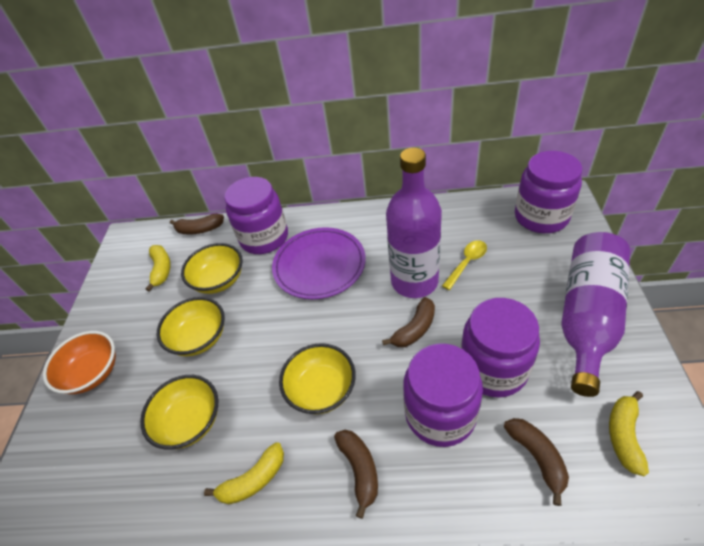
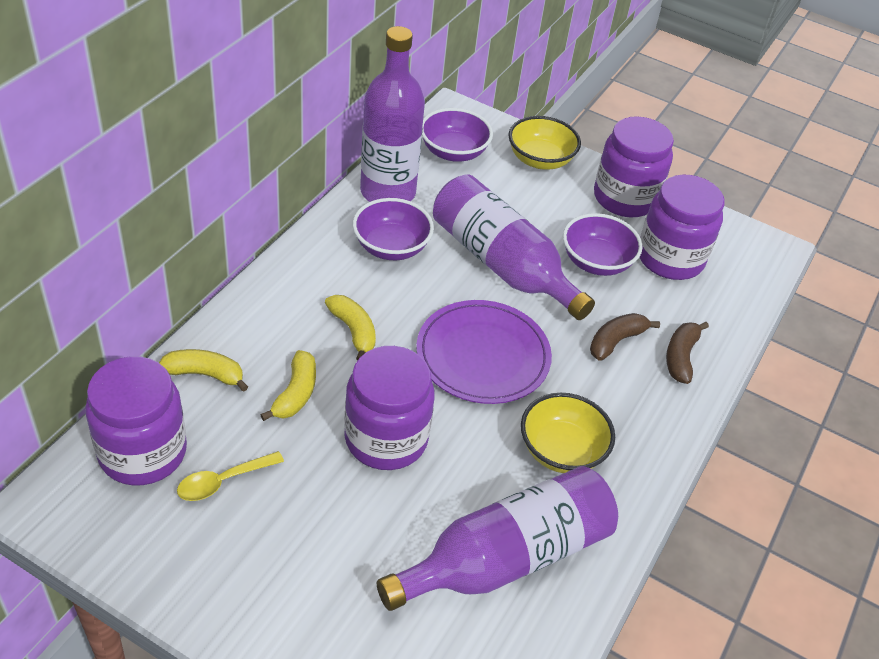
brown banana: 4 -> 2
orange bowl: 1 -> 0
purple bottle: 2 -> 3
purple bowl: 0 -> 3
yellow bowl: 4 -> 2

